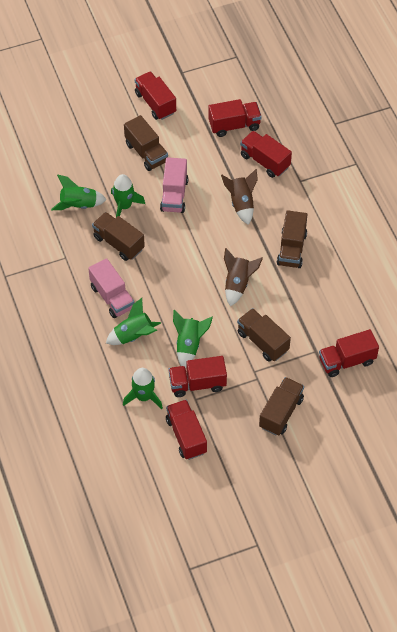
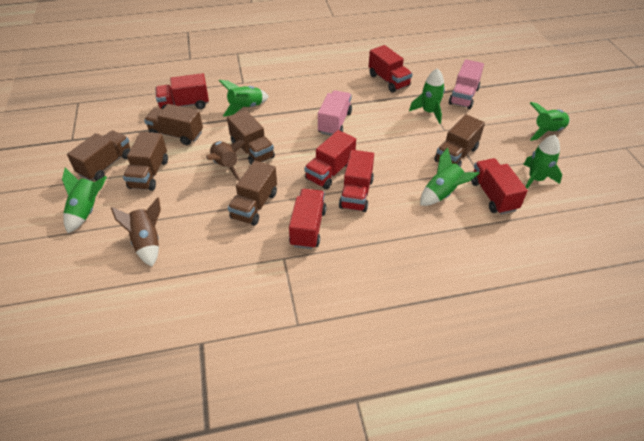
brown truck: 5 -> 6
green rocket: 5 -> 6

